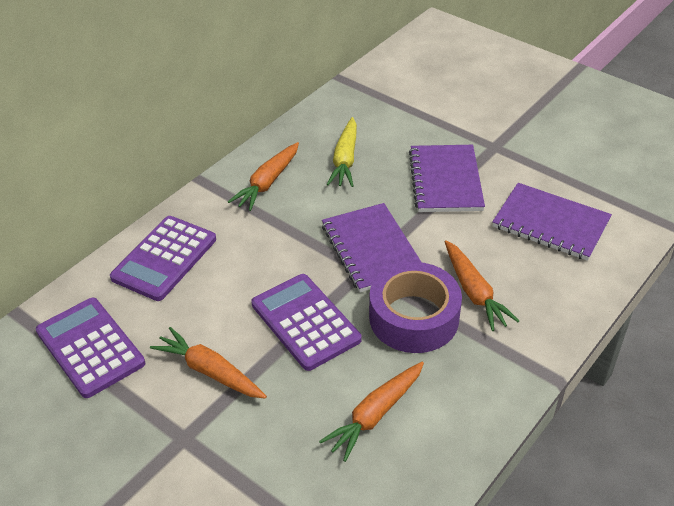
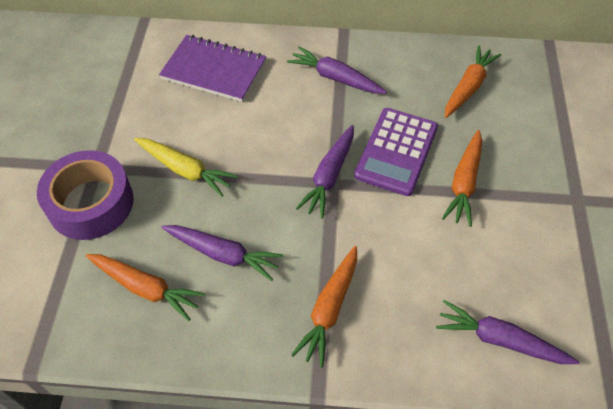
purple calculator: 3 -> 1
purple carrot: 0 -> 4
purple notebook: 3 -> 1

